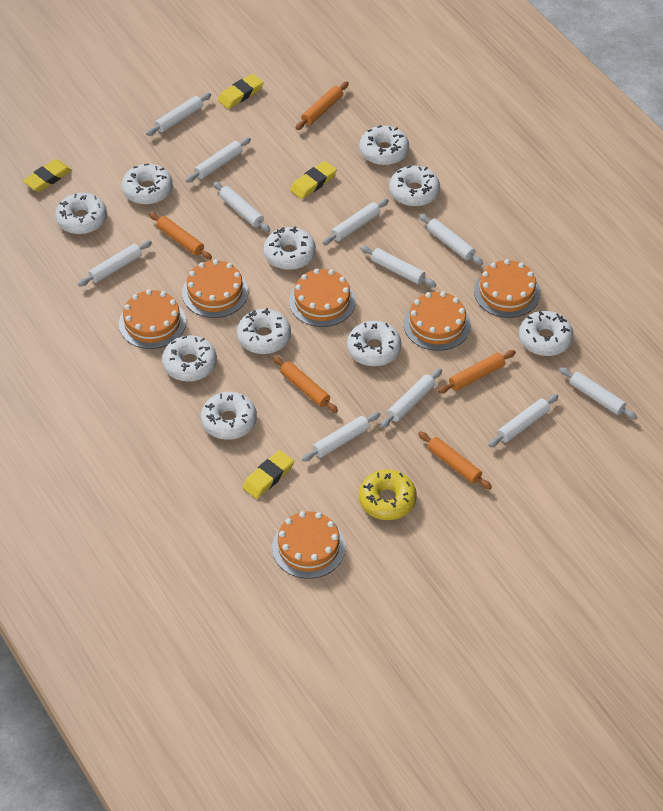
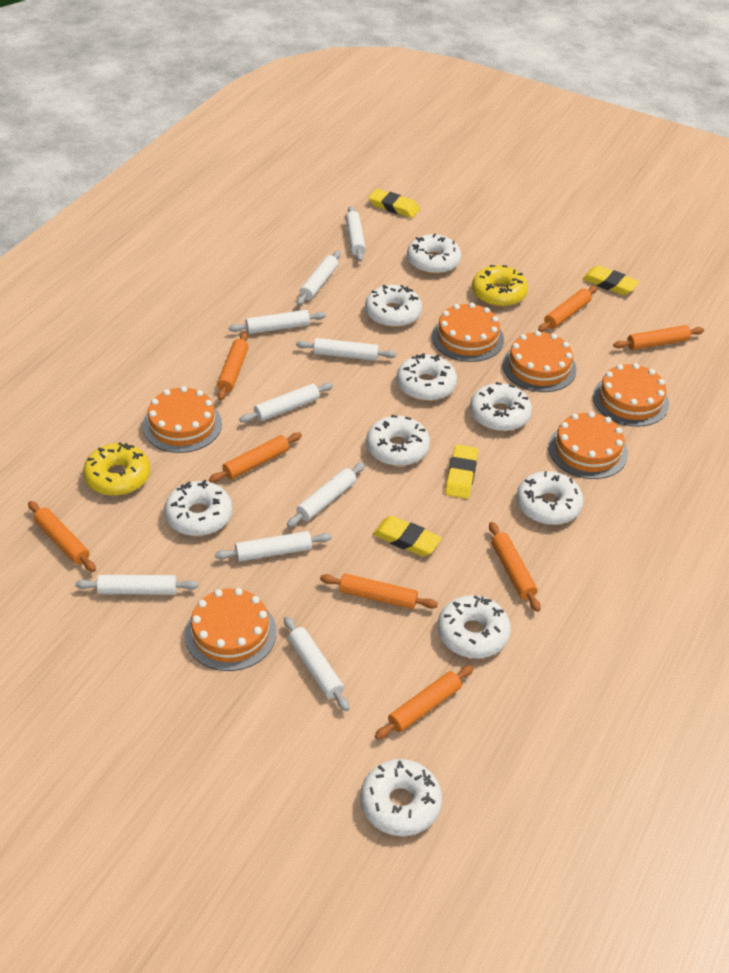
orange rolling pin: 5 -> 8
white donut: 10 -> 9
white rolling pin: 11 -> 9
yellow donut: 1 -> 2

